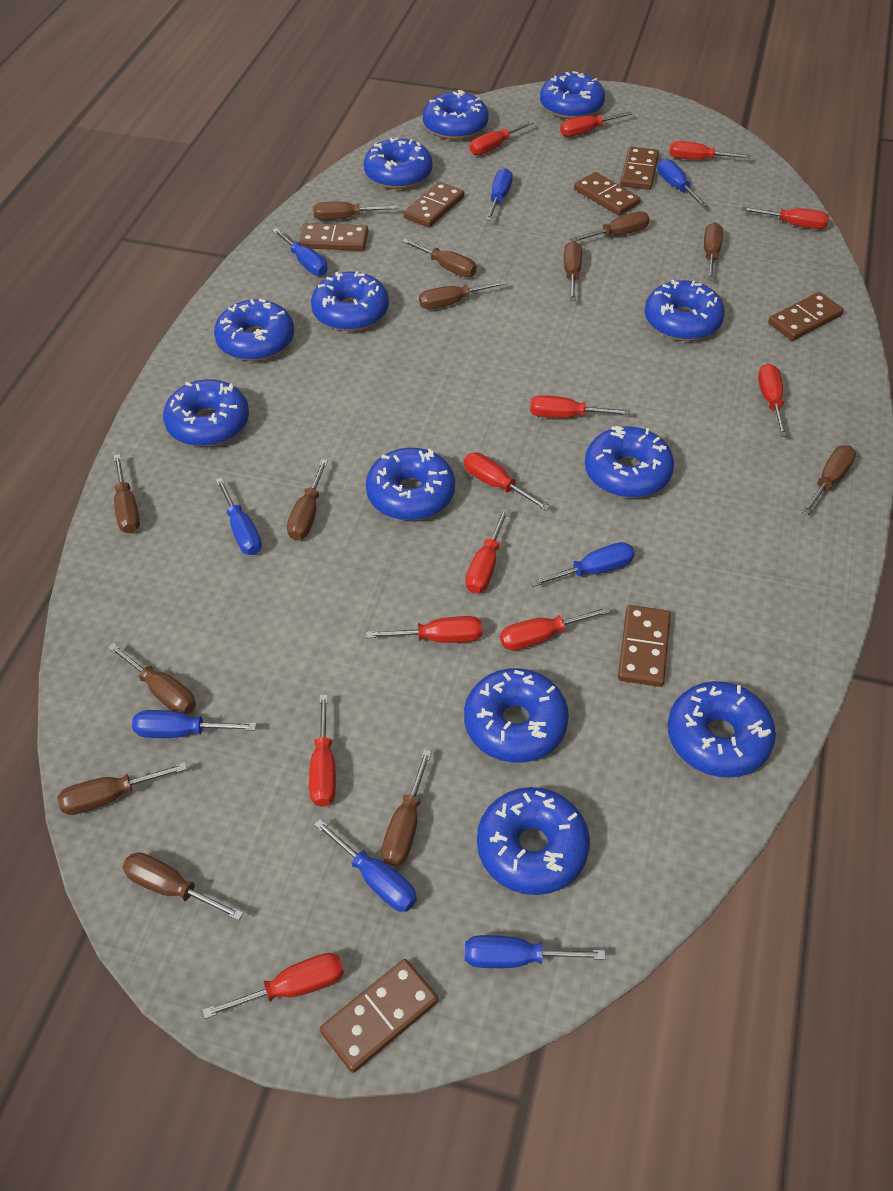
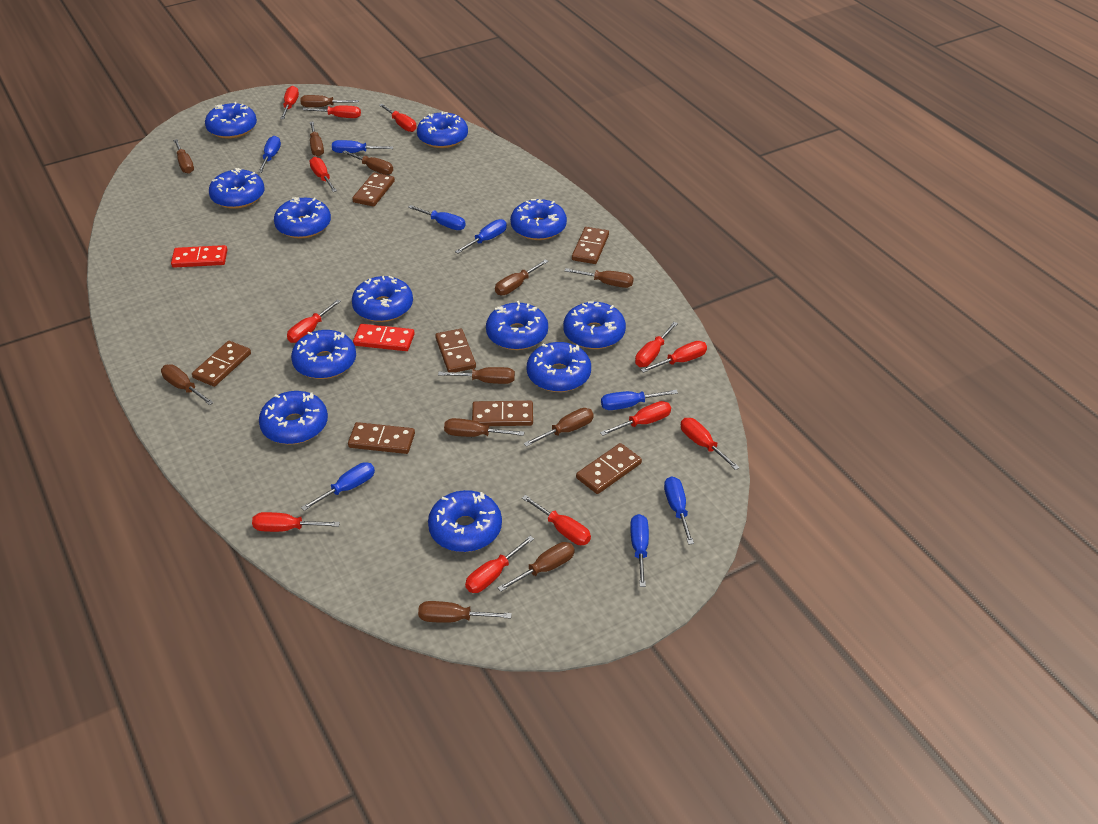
brown screwdriver: 13 -> 12
red domino: 0 -> 2

